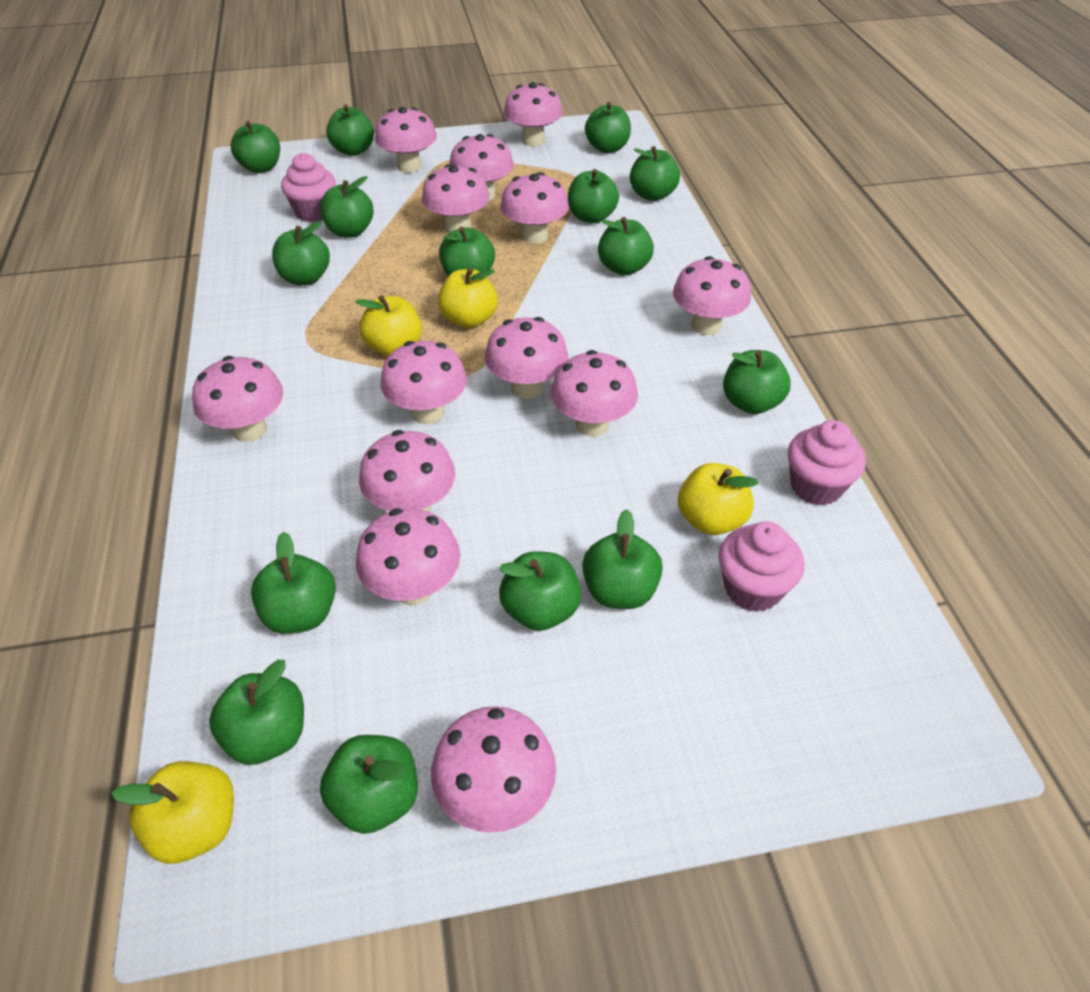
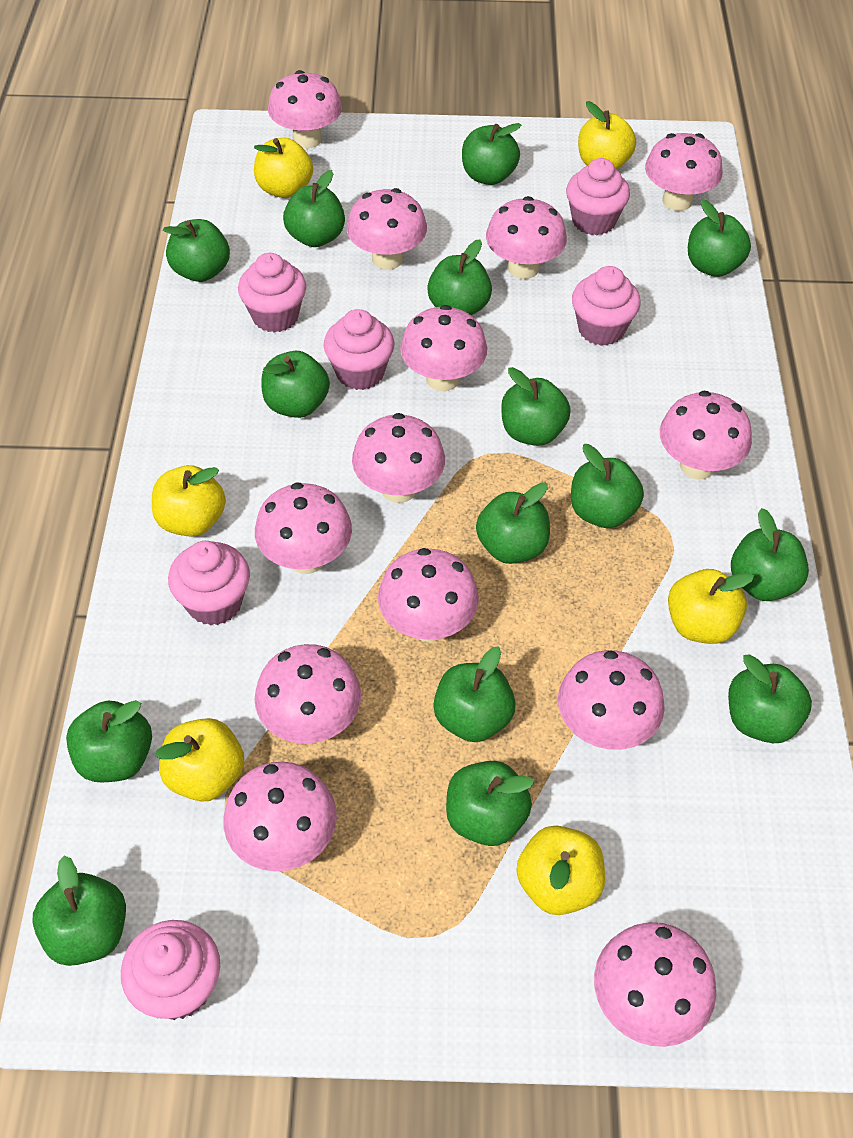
pink cupcake: 3 -> 6
yellow apple: 4 -> 6

